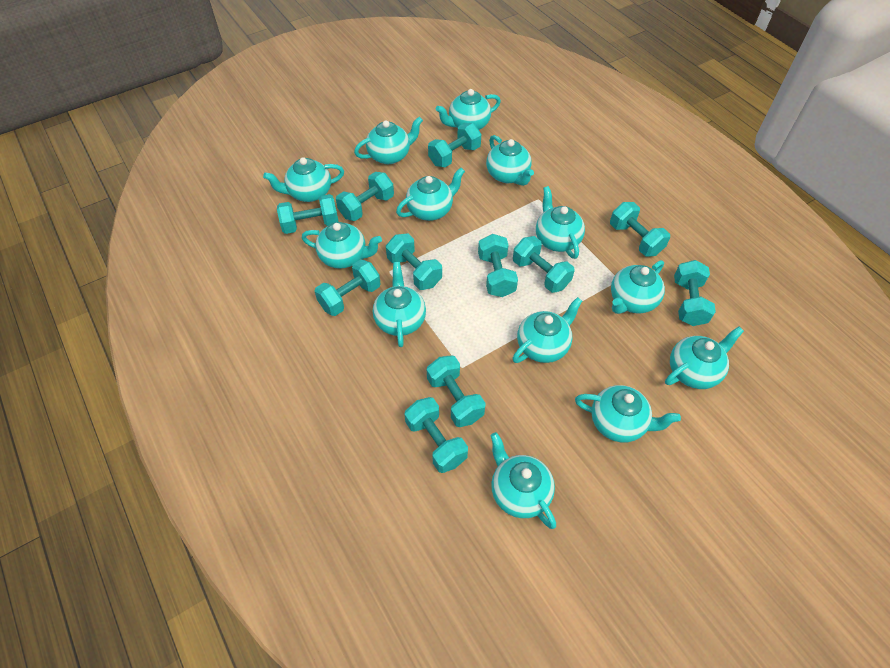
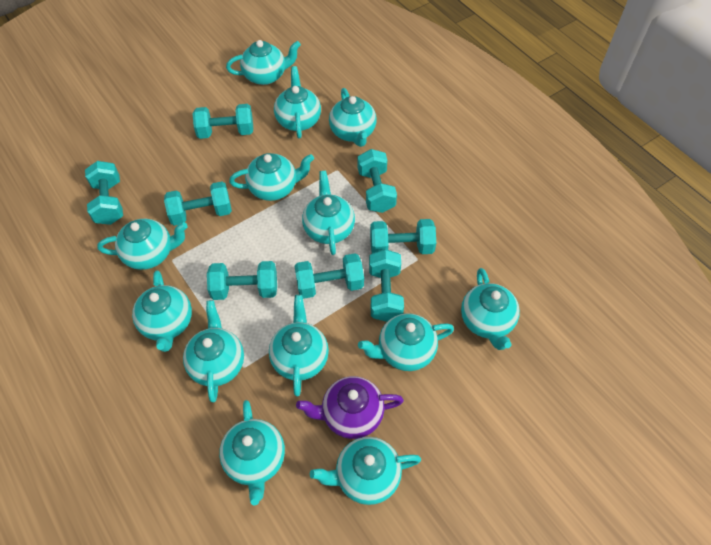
purple teapot: 0 -> 1
turquoise dumbbell: 11 -> 8

